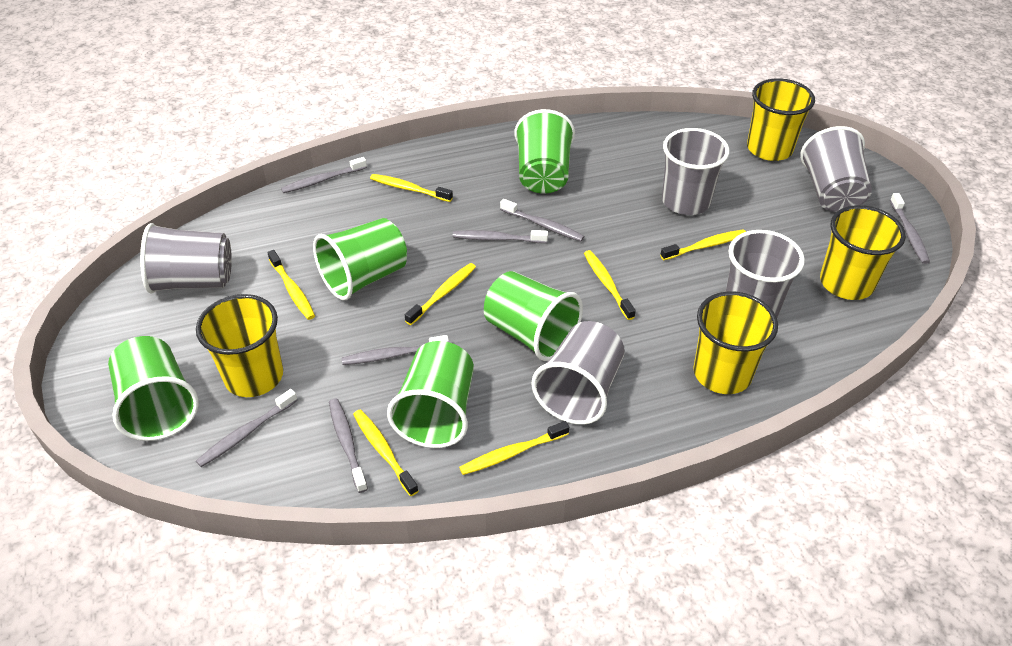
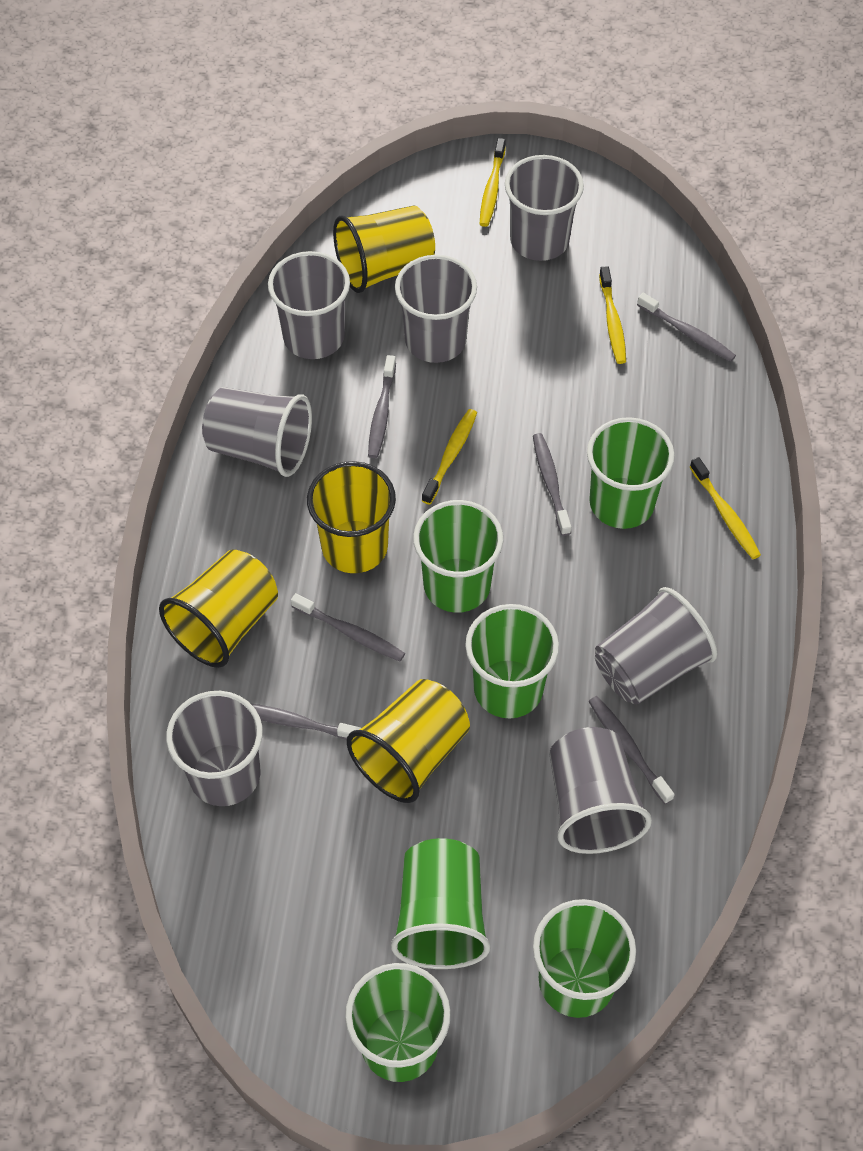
green cup: 5 -> 6
grey cup: 5 -> 7
grey toothbrush: 7 -> 6
yellow toothbrush: 7 -> 4

